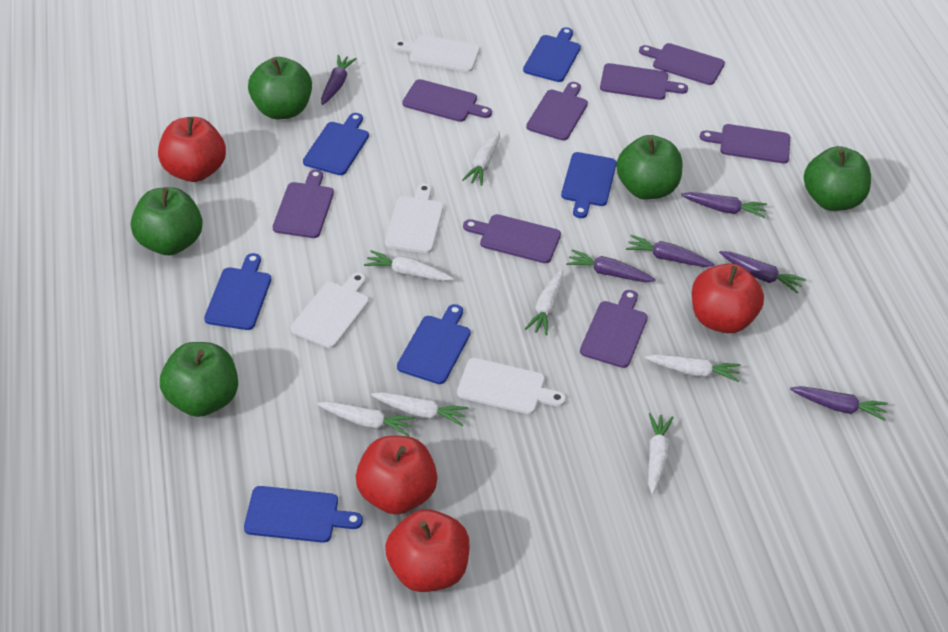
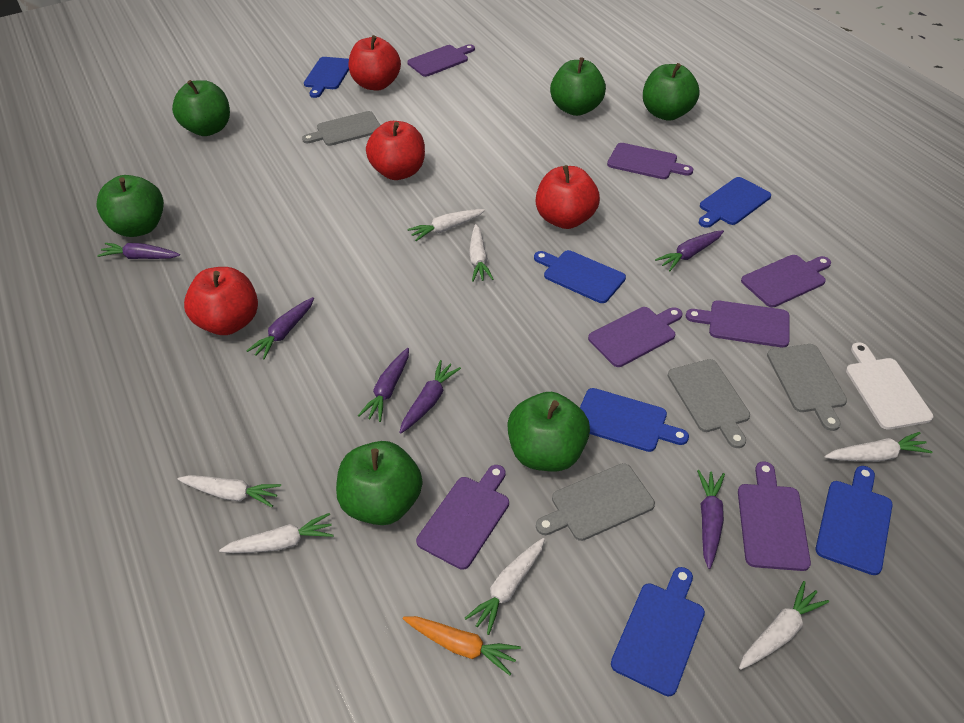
green apple: 5 -> 6
grey cutting board: 0 -> 4
orange carrot: 0 -> 1
purple cutting board: 8 -> 7
white cutting board: 4 -> 1

